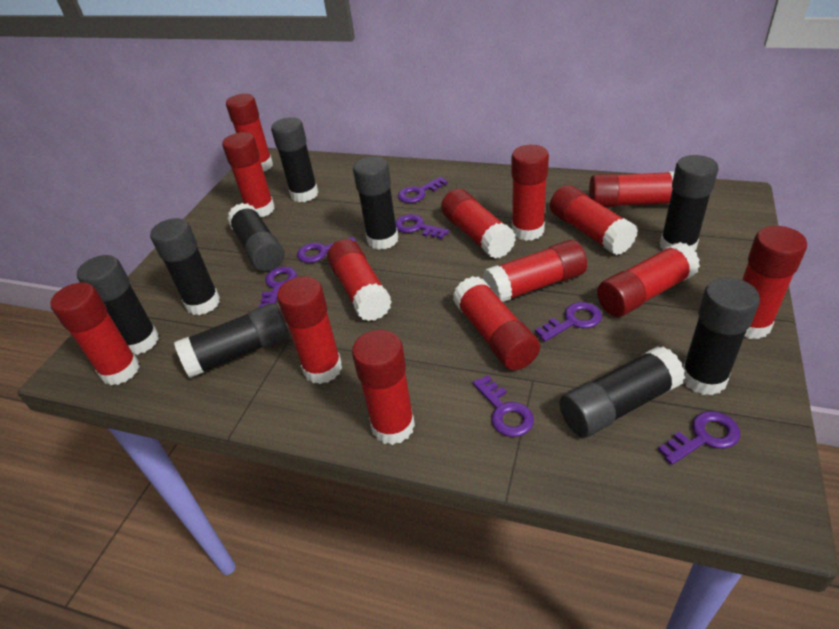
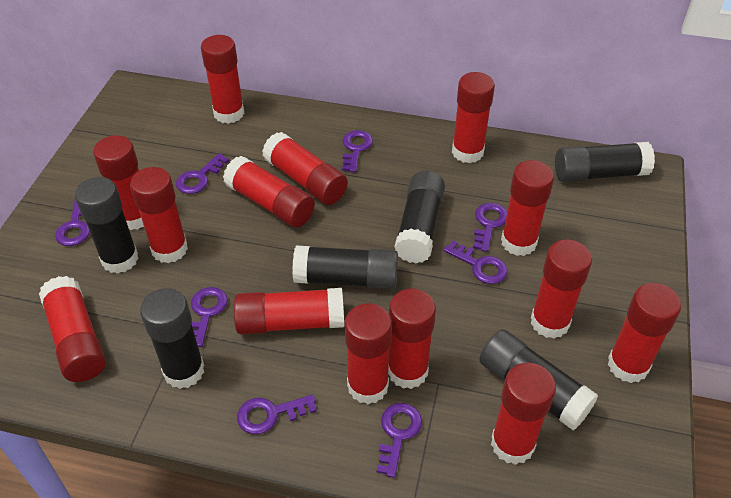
black glue stick: 9 -> 6
purple key: 7 -> 8

